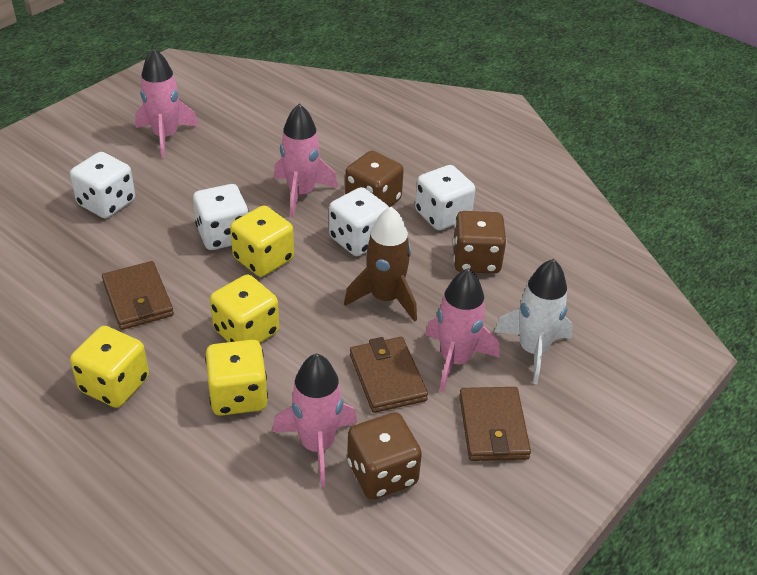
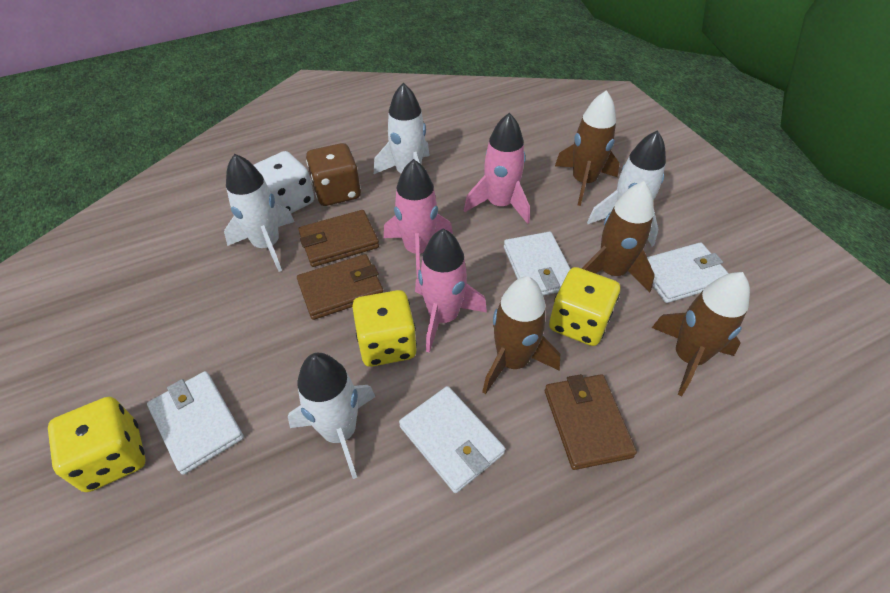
brown dice: 3 -> 1
brown rocket: 1 -> 4
pink rocket: 4 -> 3
white dice: 4 -> 1
white rocket: 1 -> 4
white wallet: 0 -> 4
yellow dice: 4 -> 3

